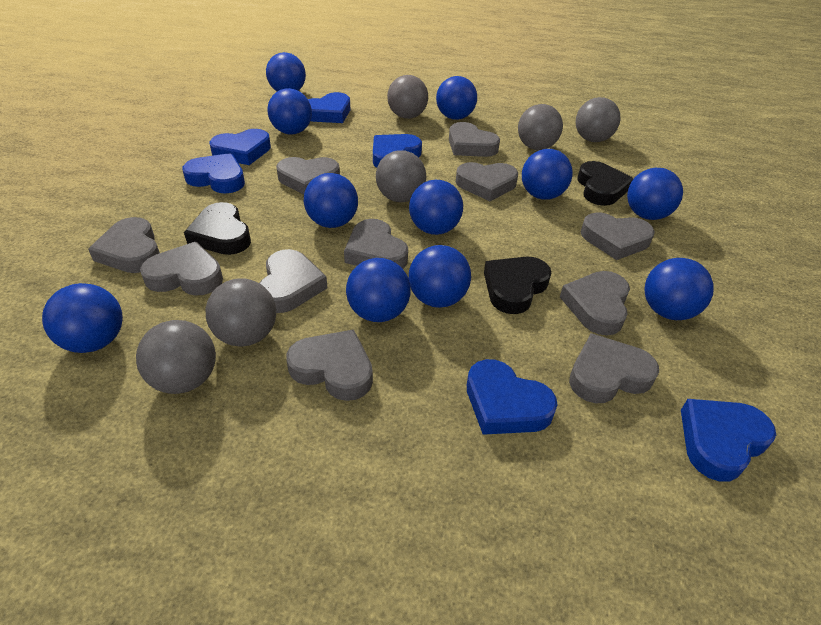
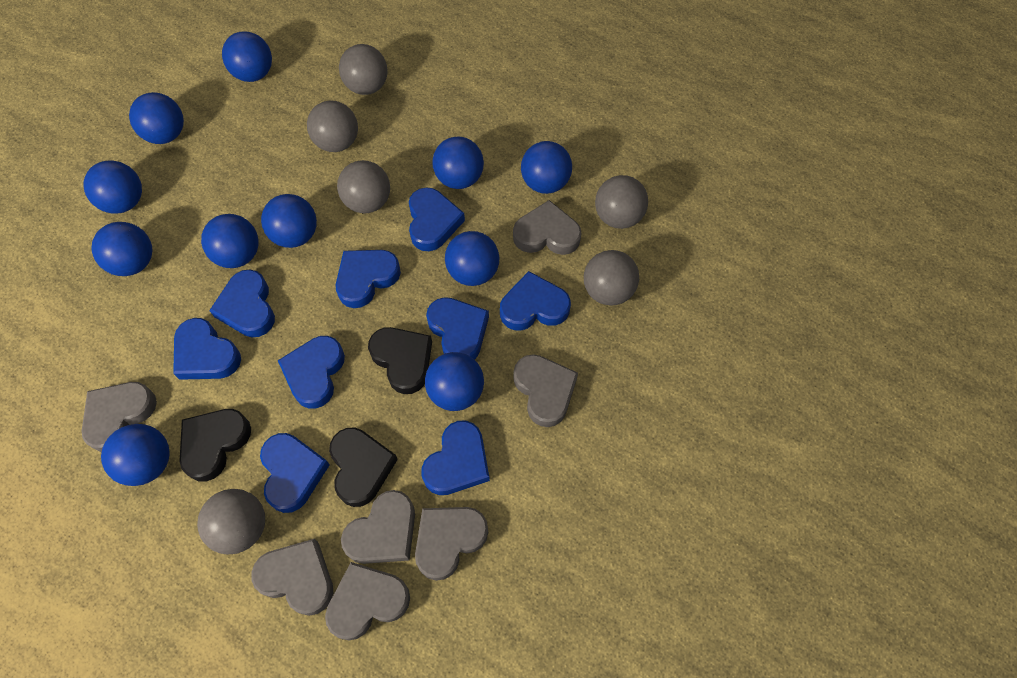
blue heart: 6 -> 9
grey heart: 11 -> 7

